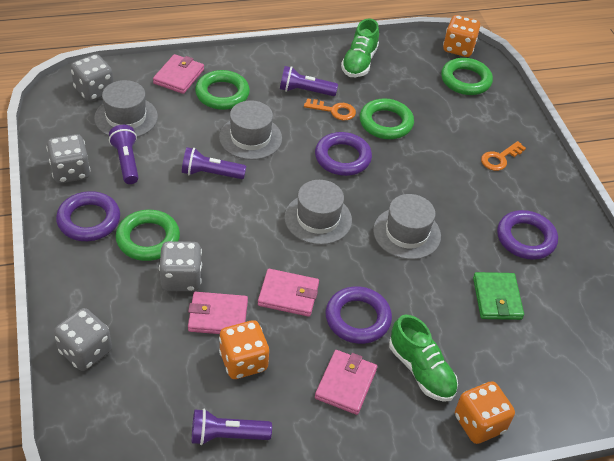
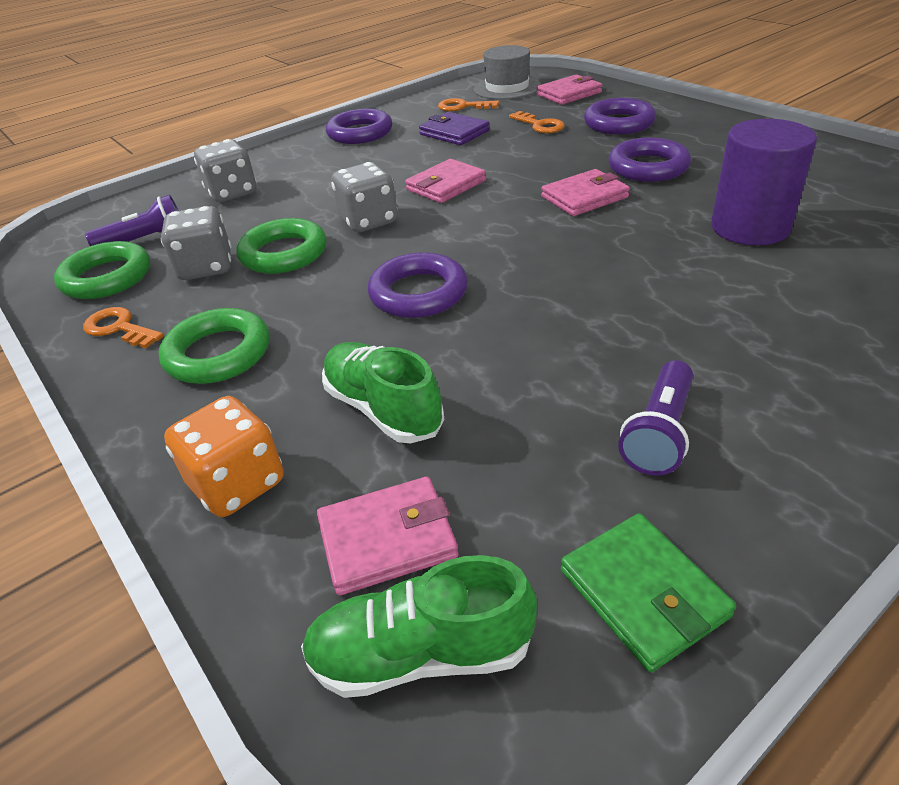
green ring: 4 -> 3
grey dice: 4 -> 3
grey hat: 4 -> 1
orange dice: 3 -> 1
orange key: 2 -> 3
purple cylinder: 0 -> 1
purple flashlight: 4 -> 2
purple wallet: 0 -> 1

